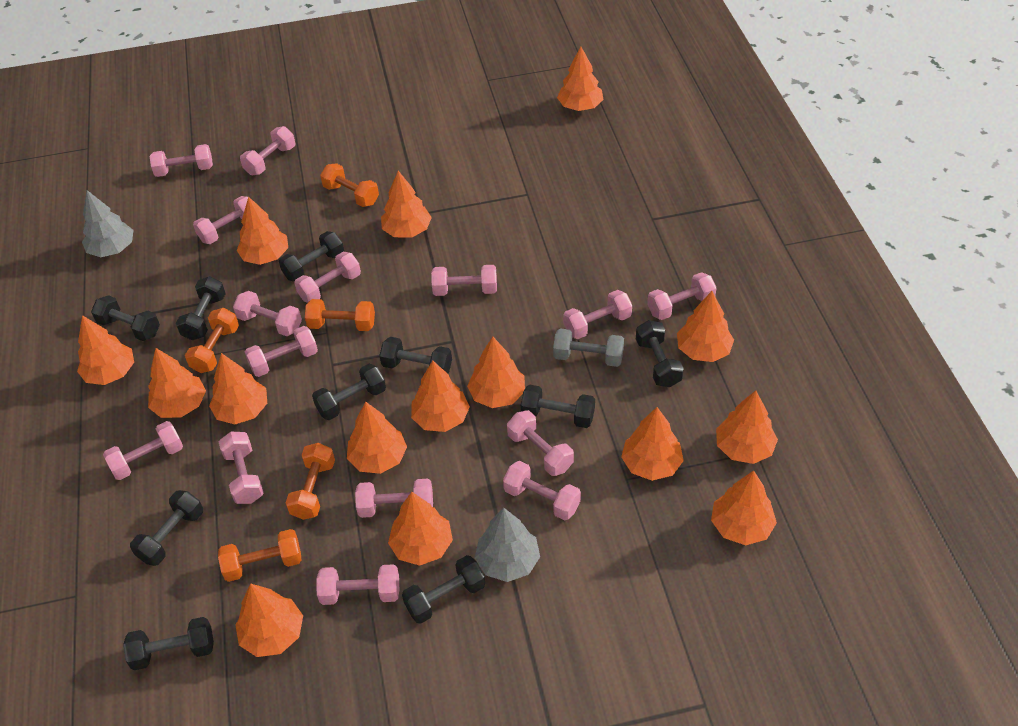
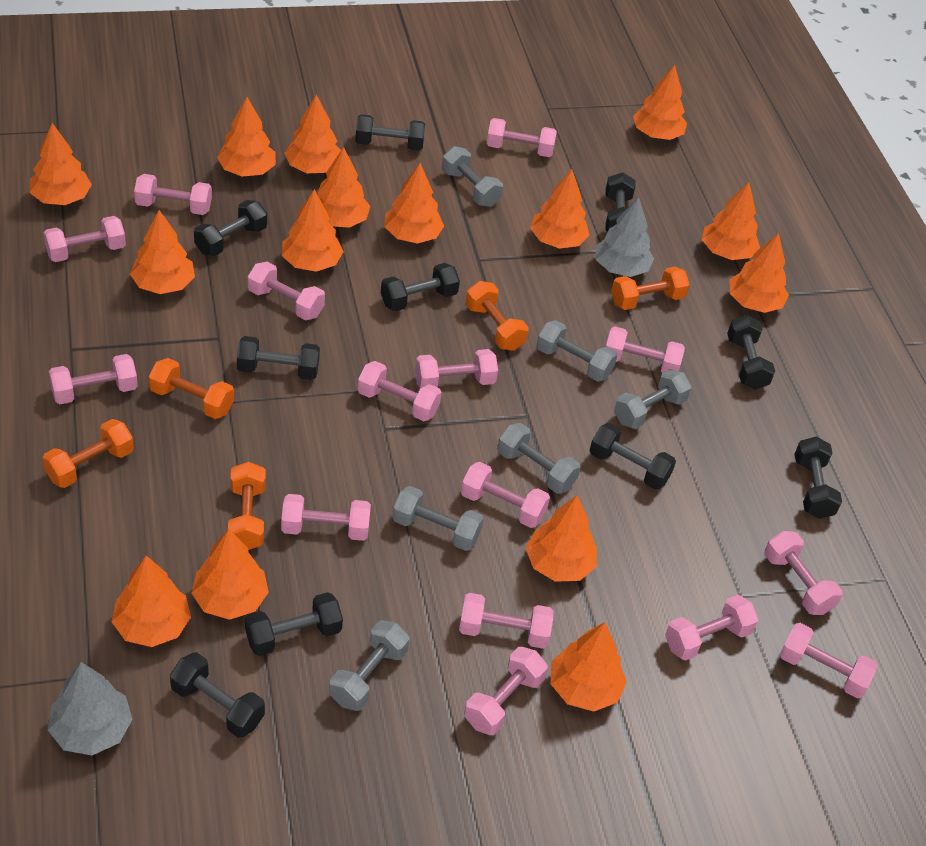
grey dumbbell: 1 -> 6

